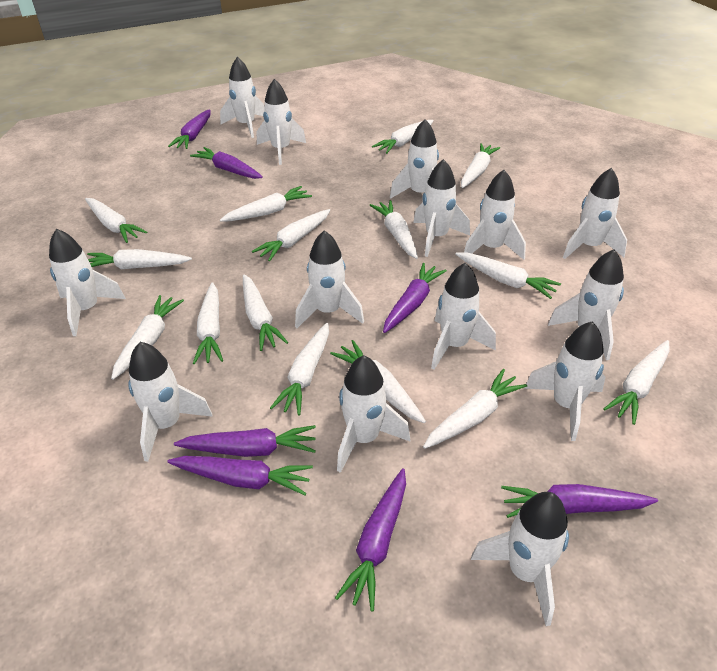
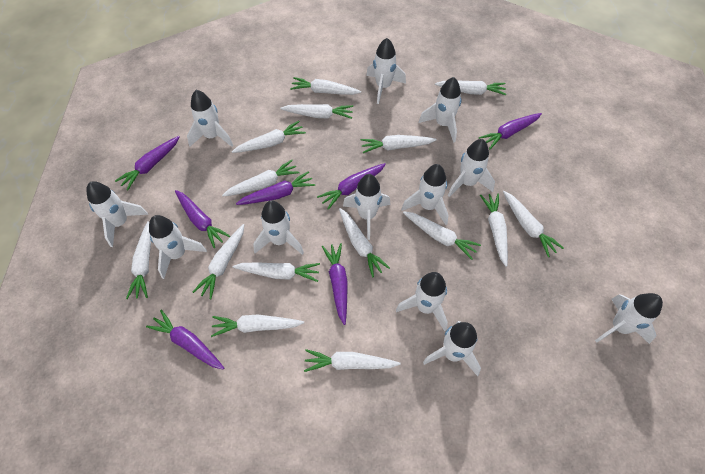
white rocket: 14 -> 12

